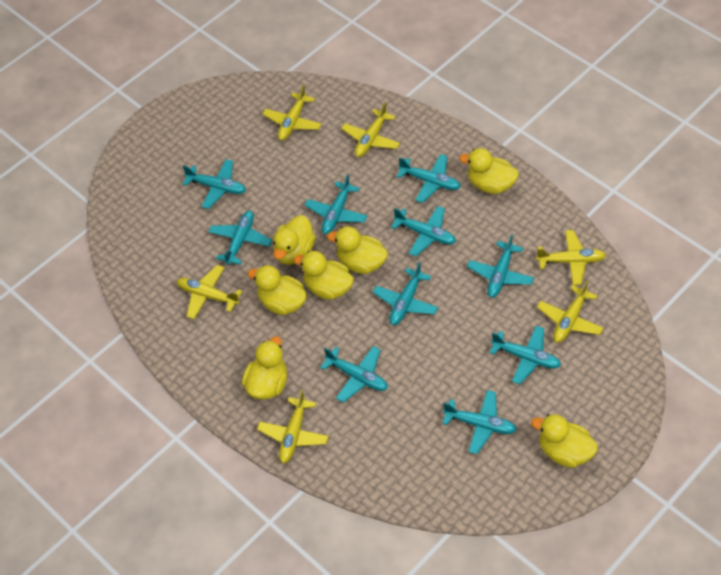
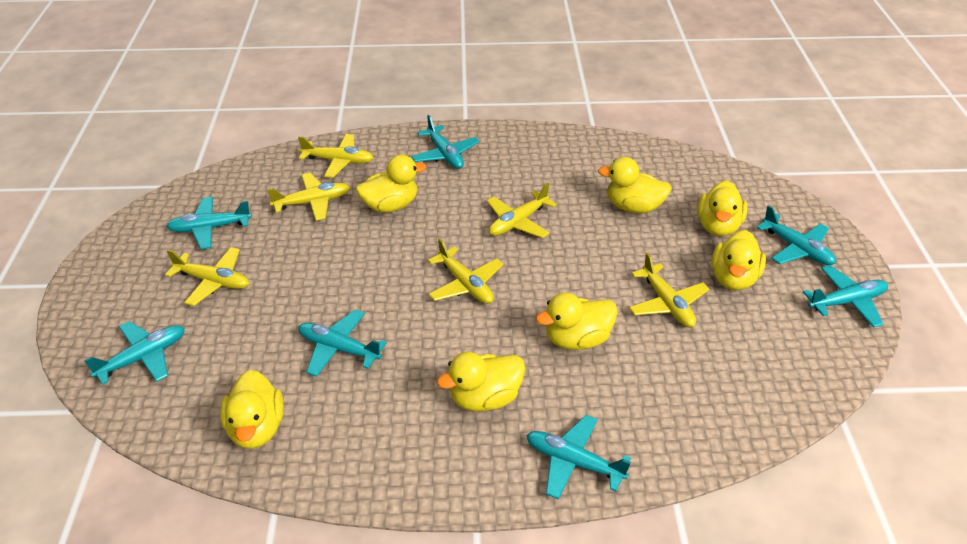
turquoise plane: 10 -> 7

